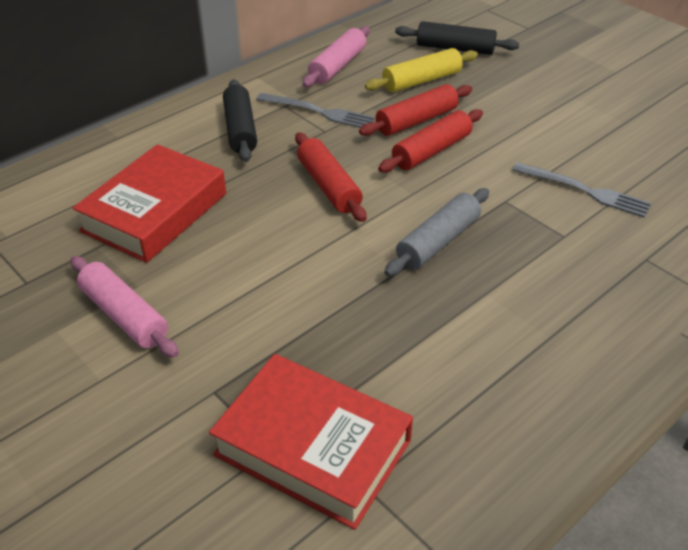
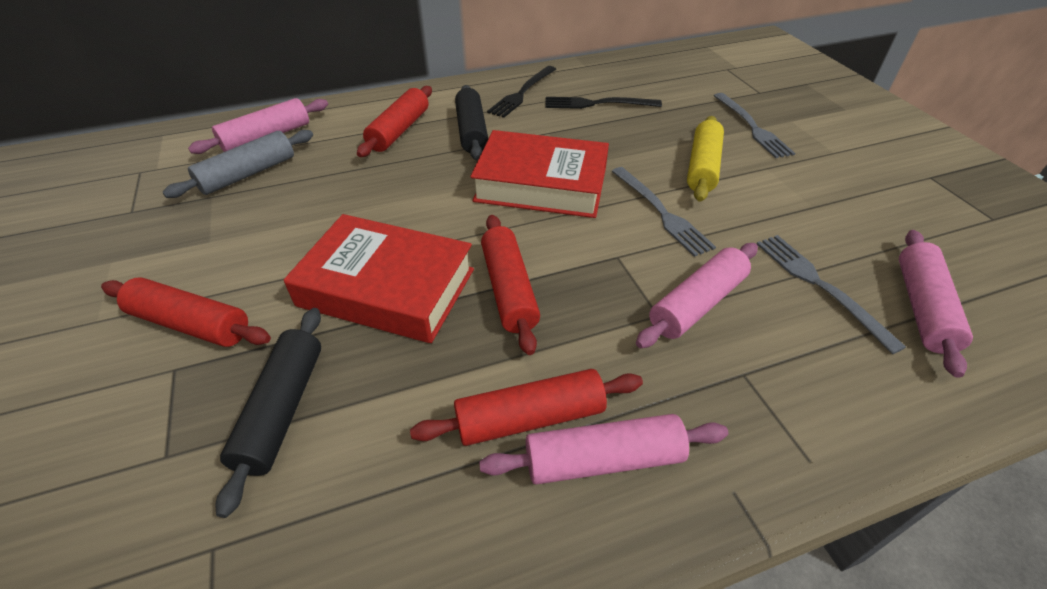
black fork: 0 -> 2
grey fork: 2 -> 3
pink rolling pin: 2 -> 4
red rolling pin: 3 -> 4

